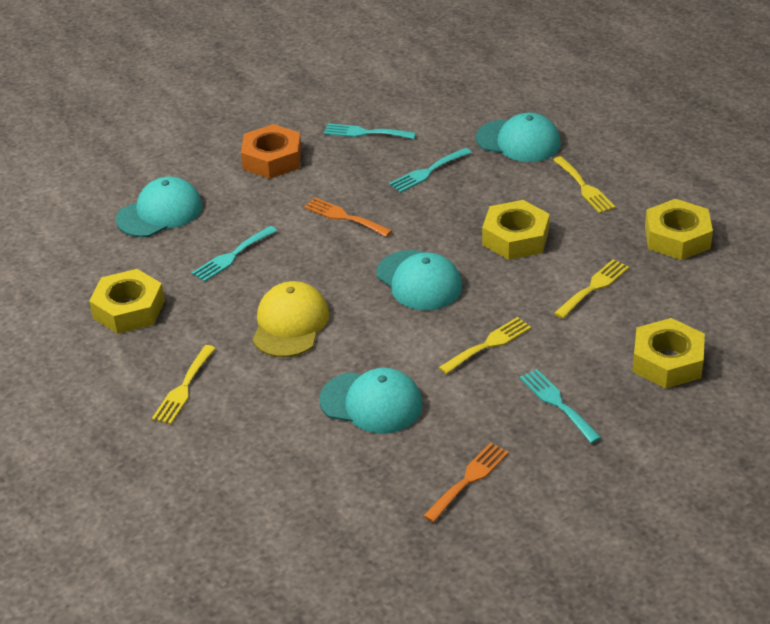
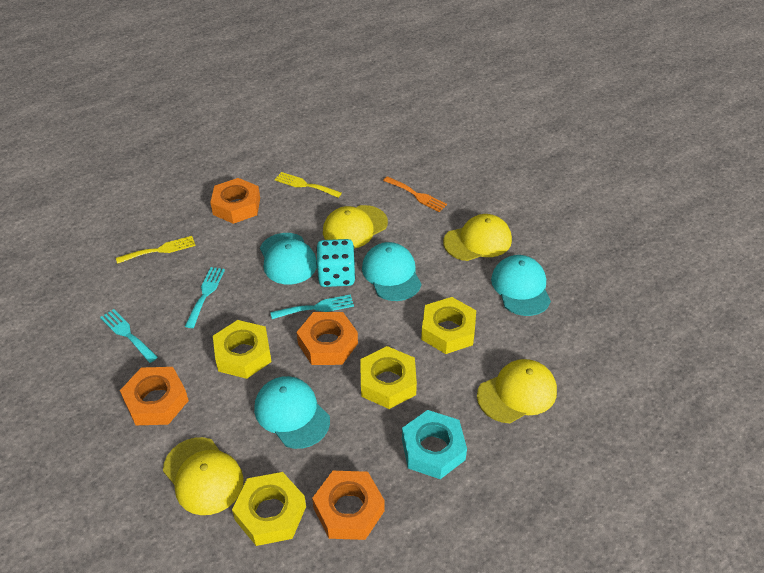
orange fork: 2 -> 1
orange nut: 1 -> 4
turquoise dice: 0 -> 1
turquoise fork: 4 -> 3
turquoise nut: 0 -> 1
yellow cap: 1 -> 4
yellow fork: 4 -> 2

